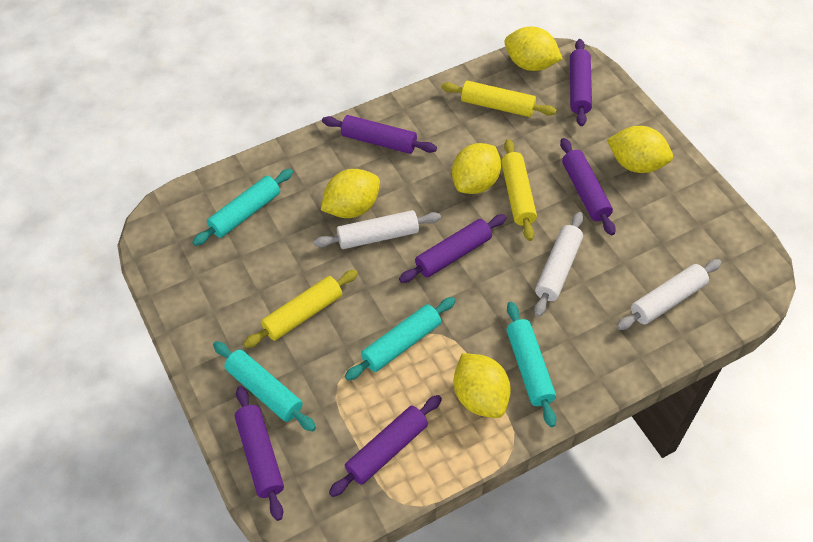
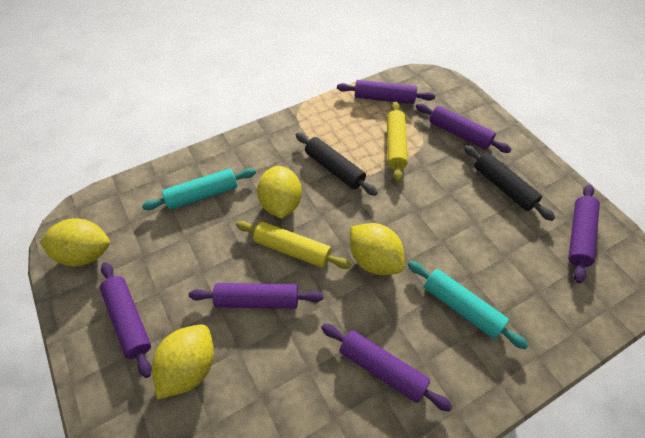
black rolling pin: 0 -> 2
turquoise rolling pin: 4 -> 2
white rolling pin: 3 -> 0
yellow lemon: 5 -> 4
yellow rolling pin: 3 -> 2

